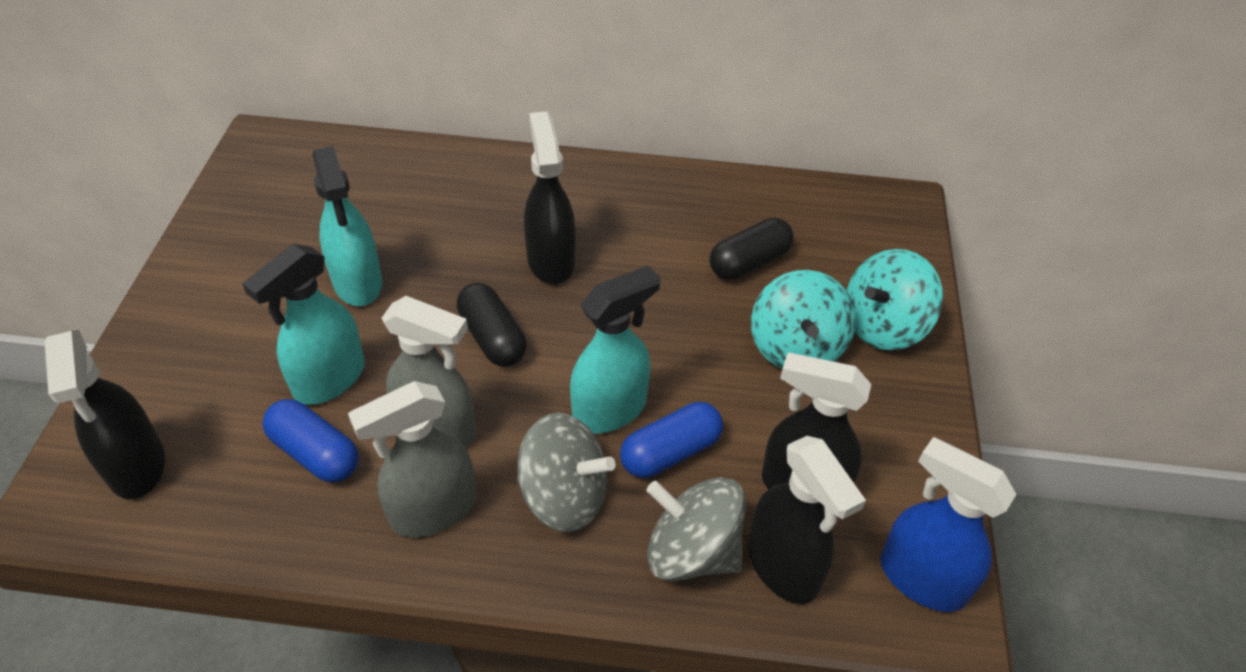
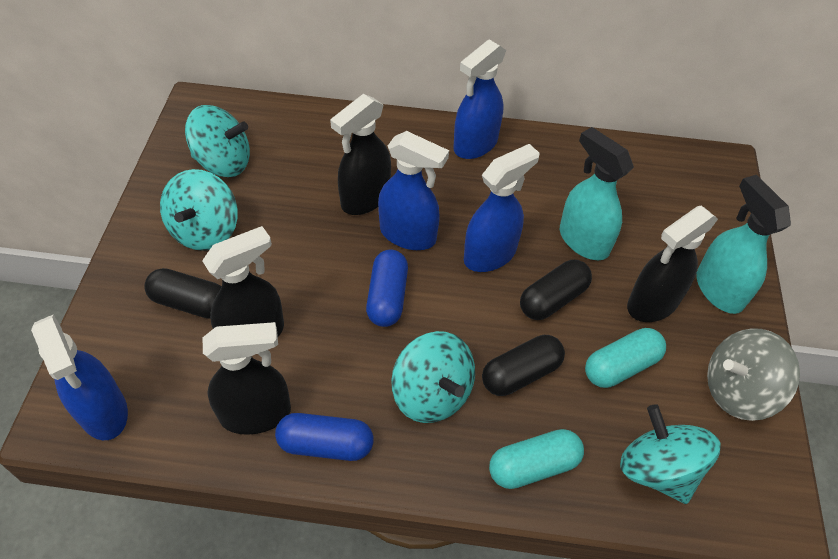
black capsule: 2 -> 3
blue spray bottle: 1 -> 4
grey spinning top: 2 -> 1
grey spray bottle: 2 -> 0
turquoise capsule: 0 -> 2
turquoise spinning top: 2 -> 4
turquoise spray bottle: 3 -> 2

